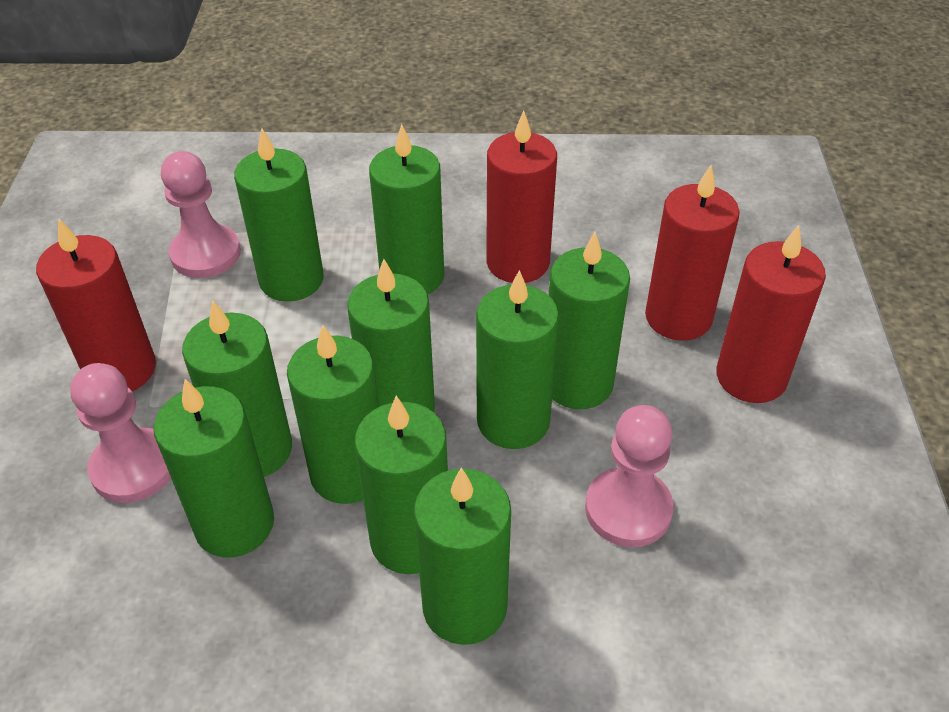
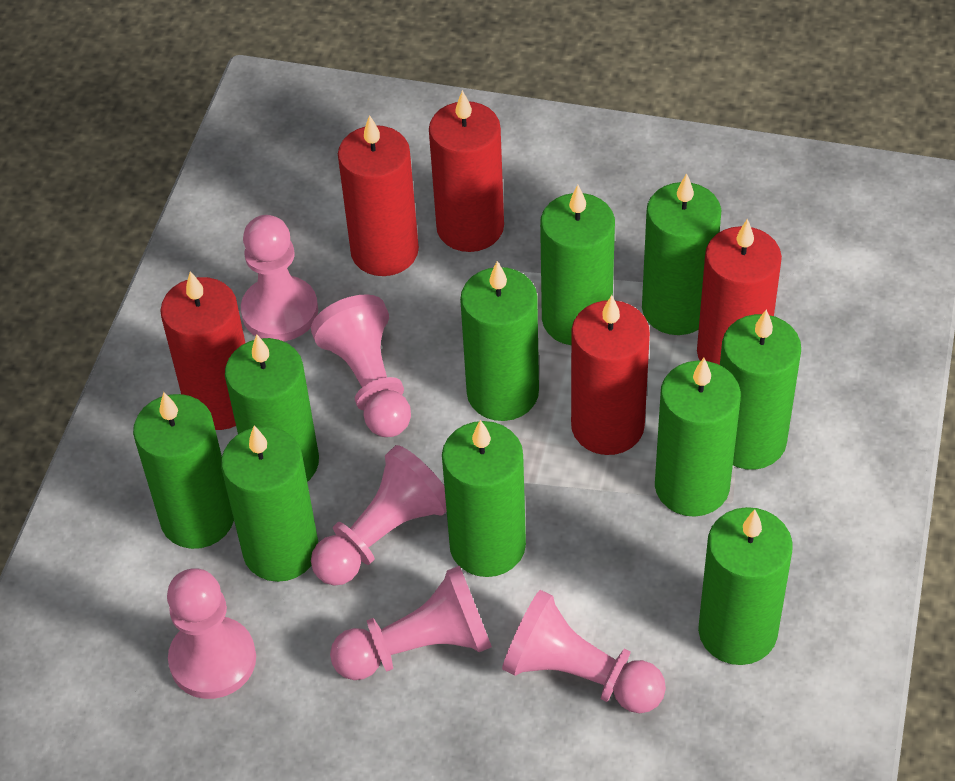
pink pawn: 3 -> 6
red candle: 4 -> 5

